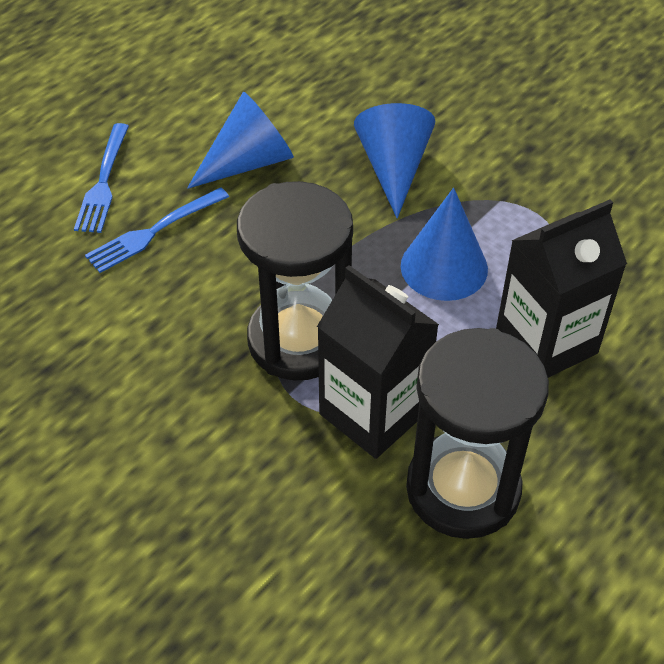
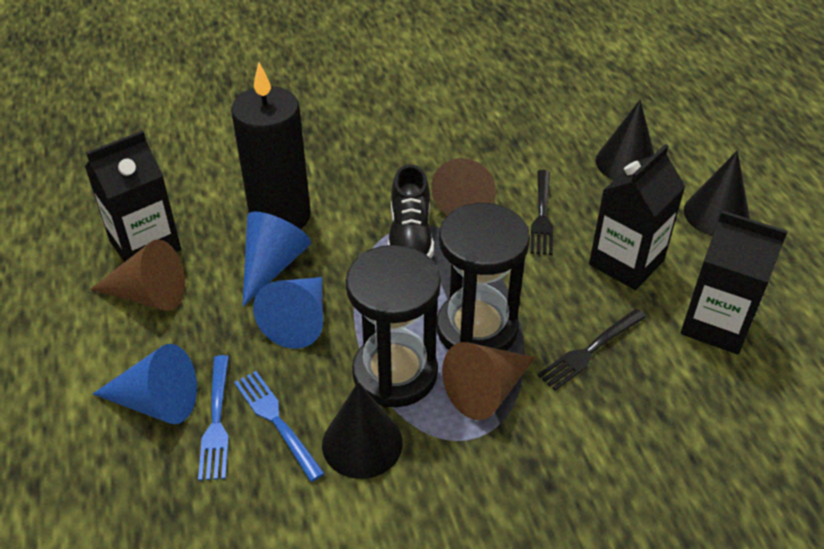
black candle: 0 -> 1
black carton: 2 -> 3
black cone: 0 -> 3
black fork: 0 -> 2
black shoe: 0 -> 1
brown cone: 0 -> 3

